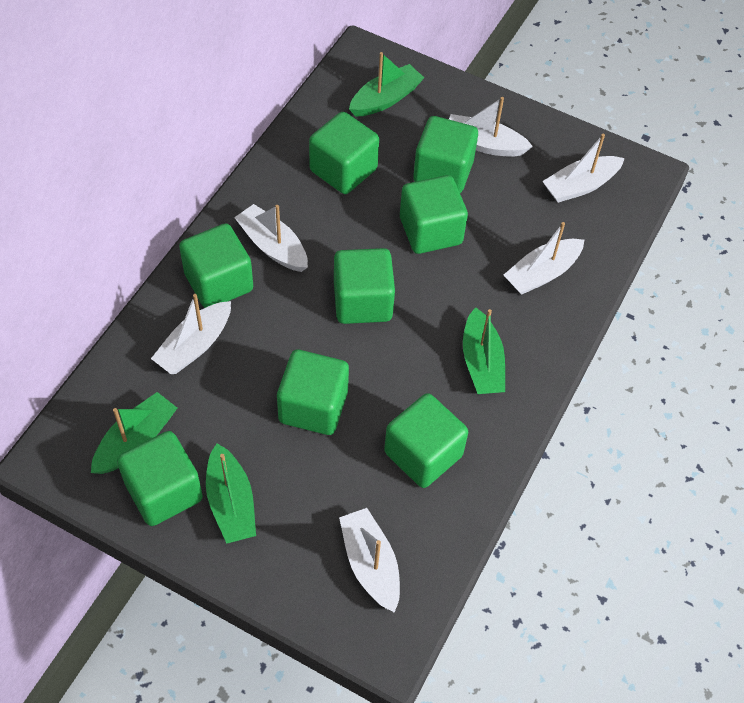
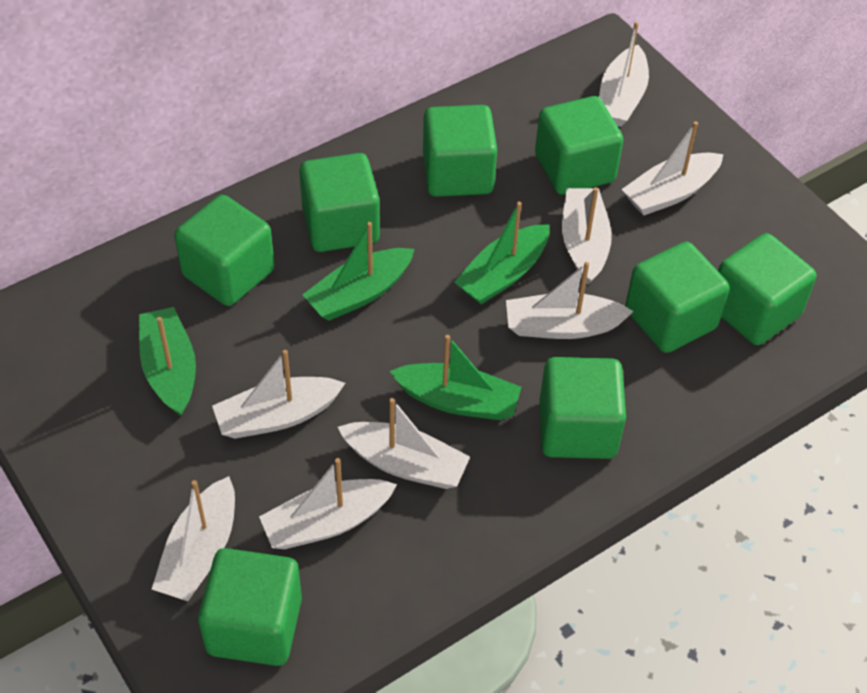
white boat: 6 -> 8

